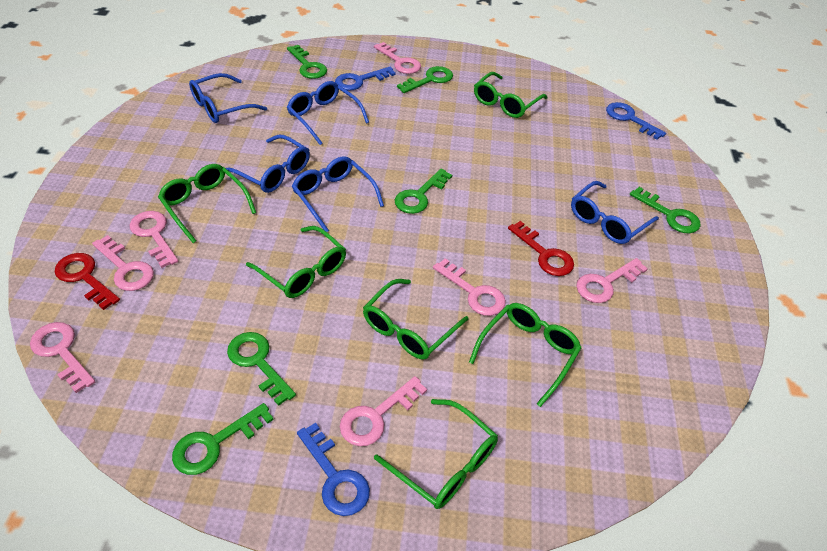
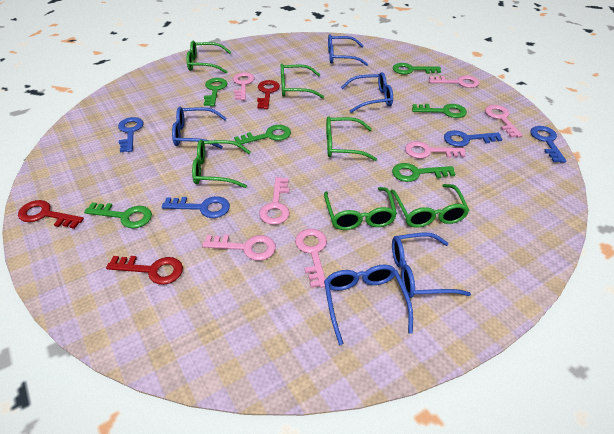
blue key: 3 -> 4
red key: 2 -> 3

